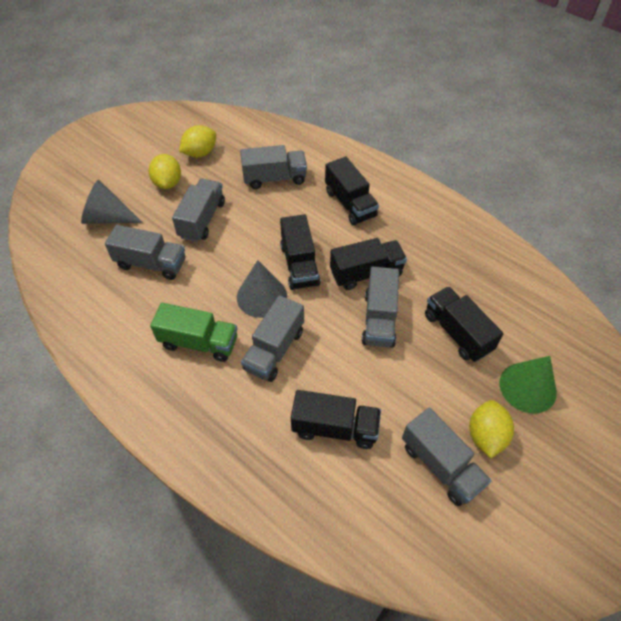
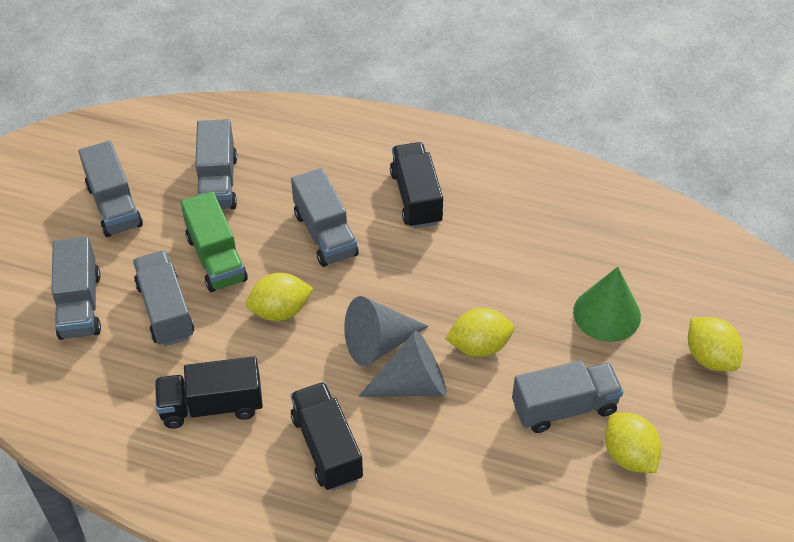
black truck: 5 -> 3
yellow lemon: 3 -> 4

